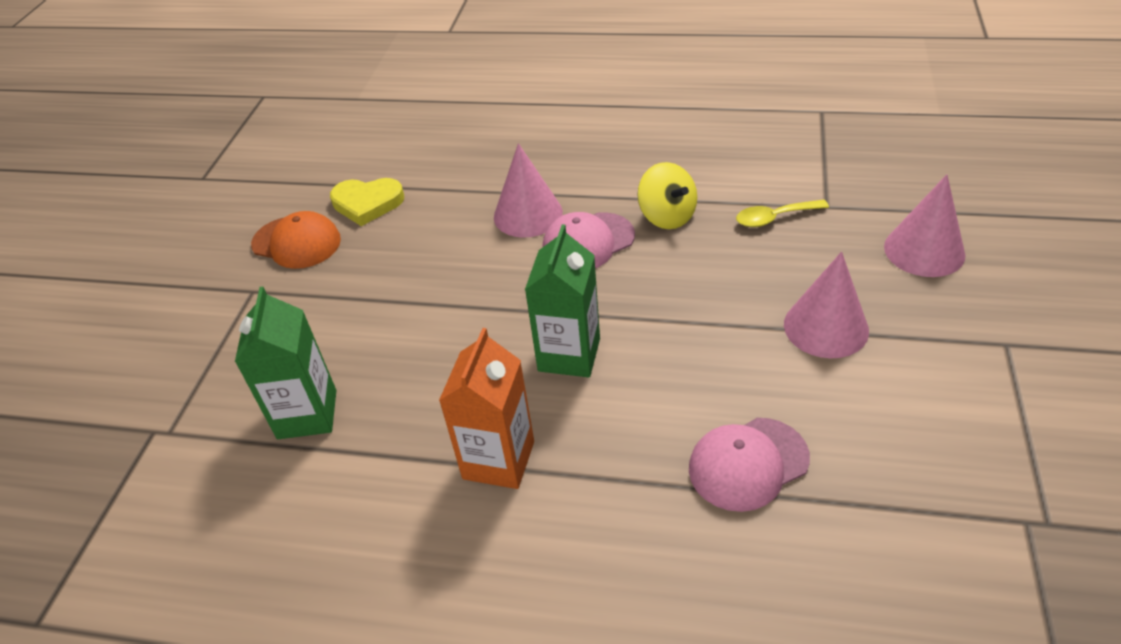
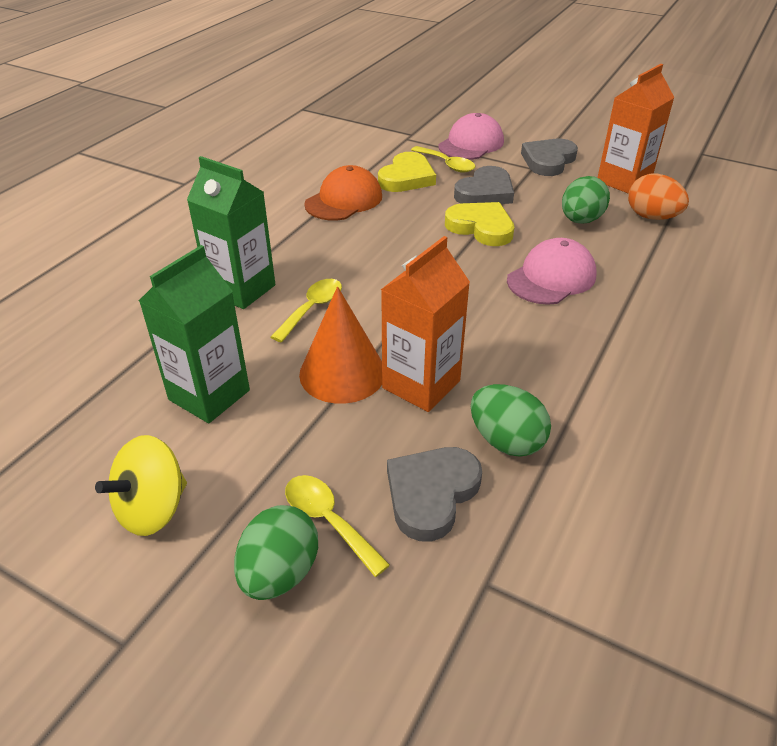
green egg: 0 -> 3
grey heart: 0 -> 3
orange carton: 1 -> 2
orange cone: 0 -> 1
orange egg: 0 -> 1
pink cone: 3 -> 0
yellow heart: 1 -> 2
yellow spoon: 1 -> 3

